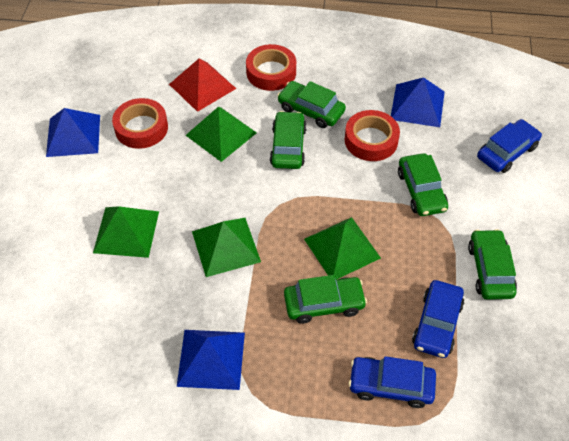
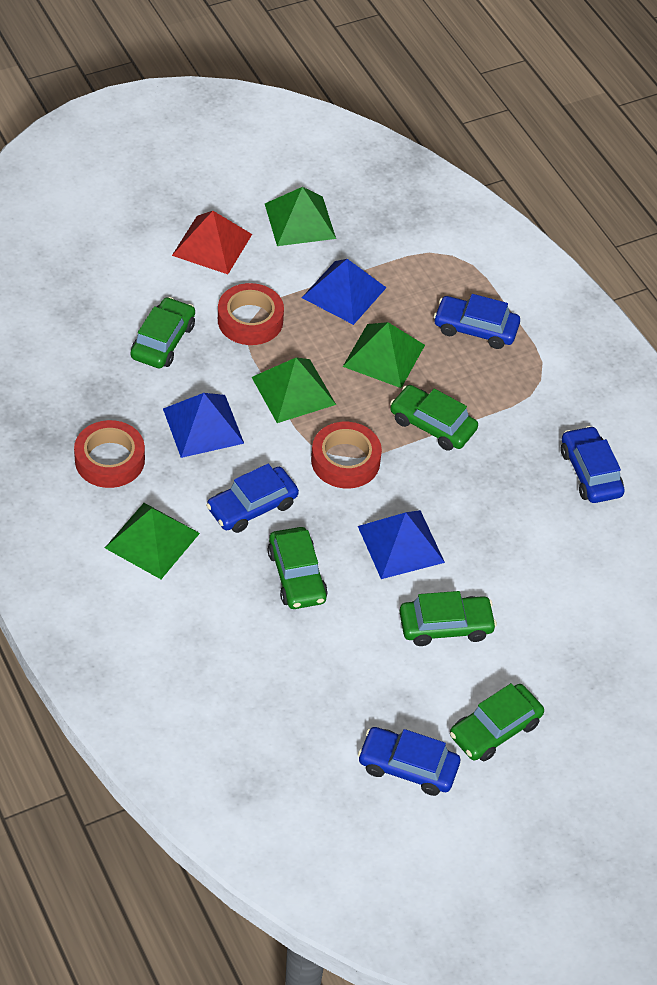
blue car: 3 -> 4

